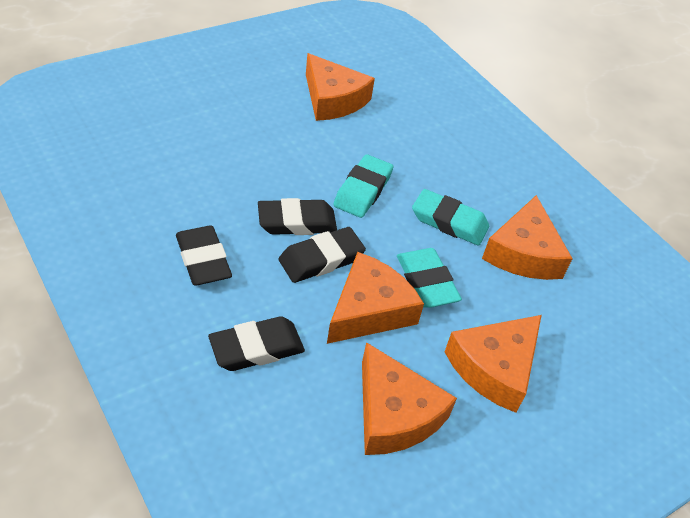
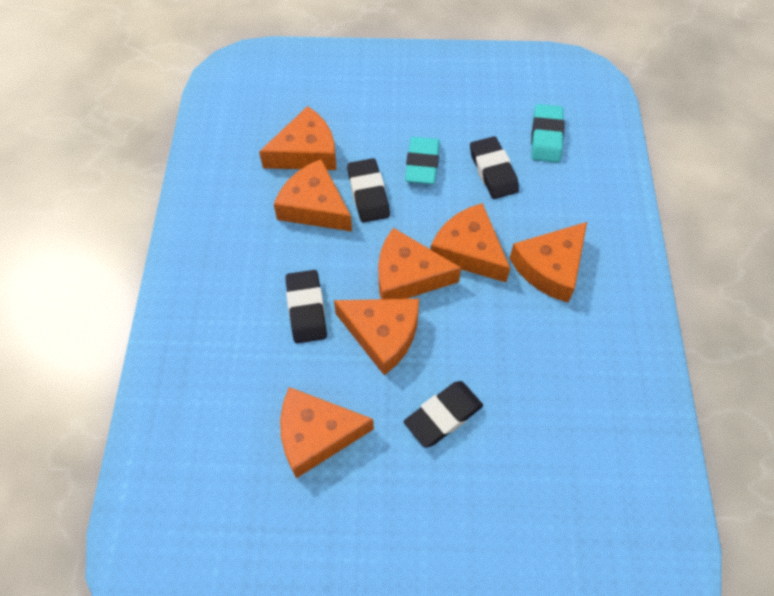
orange cheese: 5 -> 7
turquoise eraser: 3 -> 2

